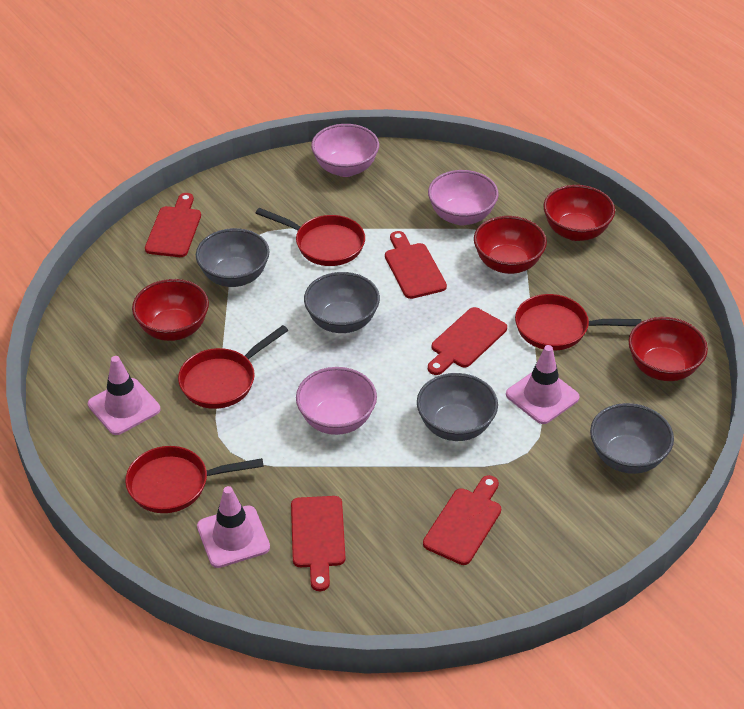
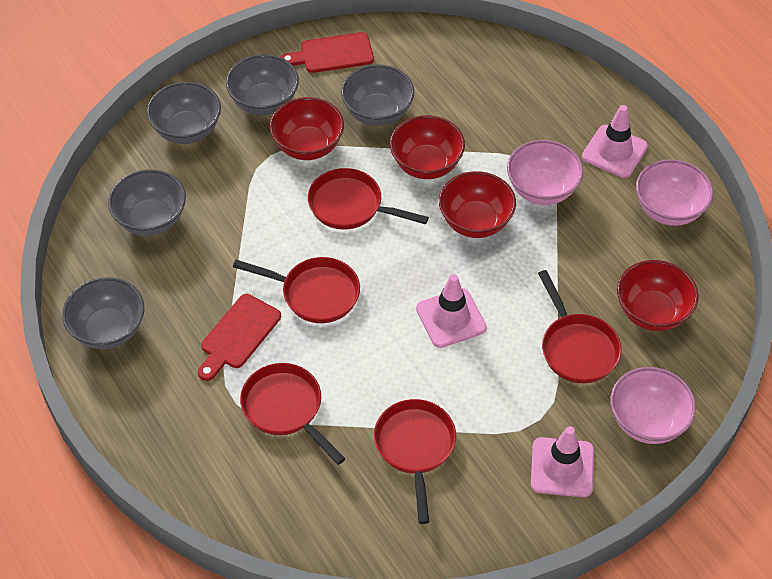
grey bowl: 4 -> 5
red cutting board: 5 -> 2
red pan: 4 -> 5

